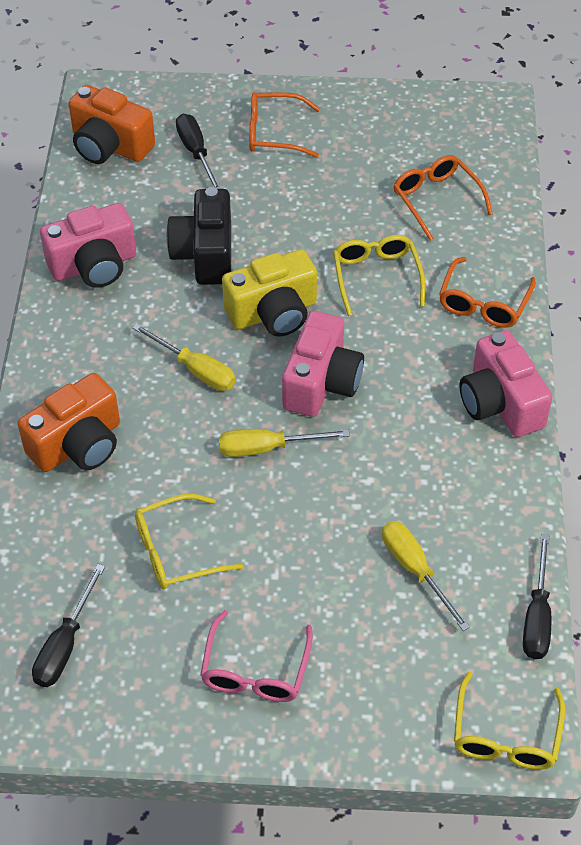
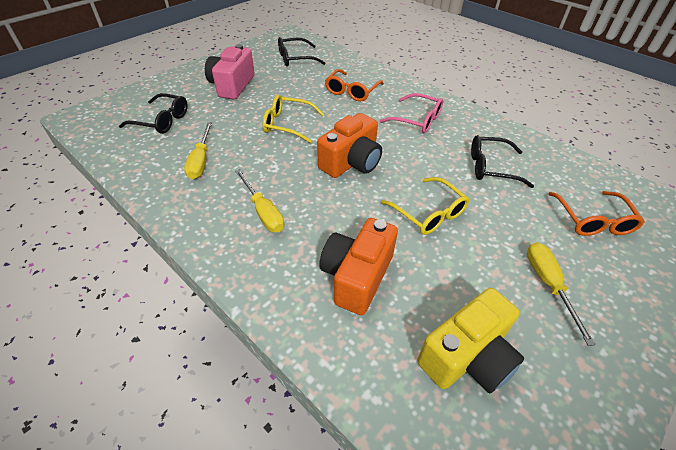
black camera: 1 -> 0
black glasses: 0 -> 3
black screwdriver: 3 -> 0
orange glasses: 3 -> 2
pink camera: 3 -> 1
yellow glasses: 3 -> 2

